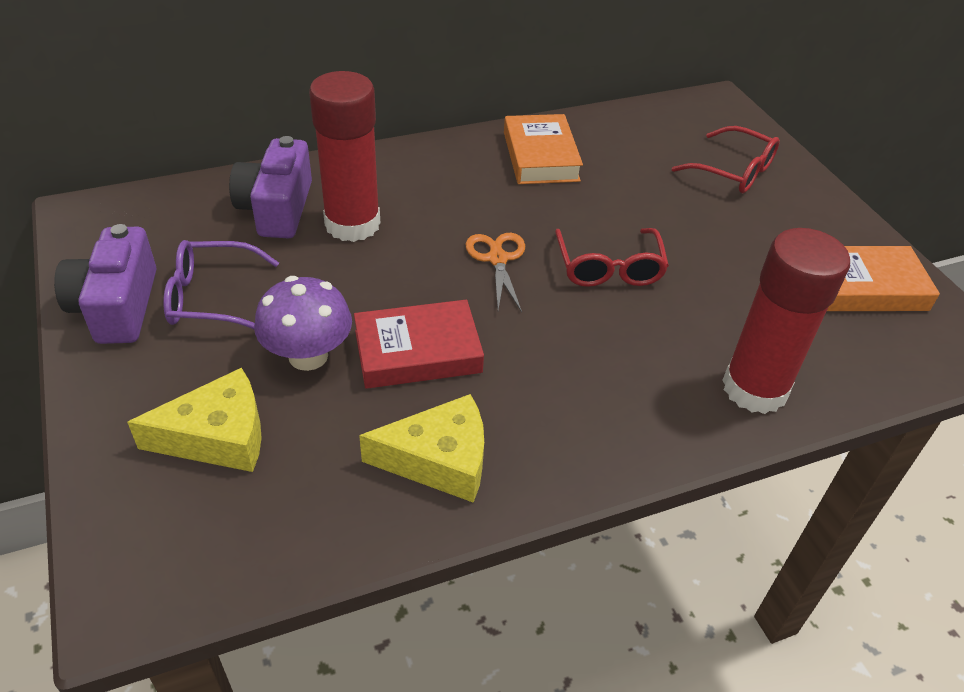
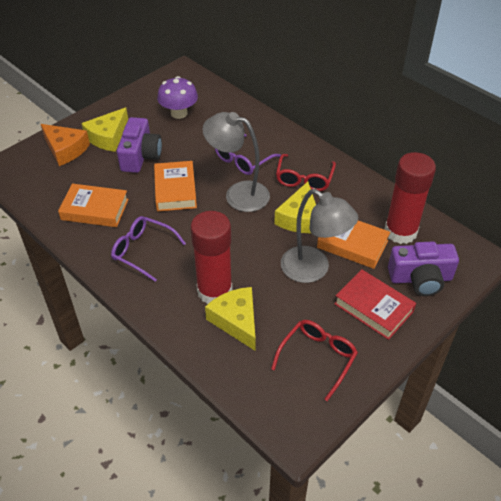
grey lamp: 0 -> 2
orange book: 2 -> 3
orange cheese: 0 -> 1
orange scissors: 1 -> 0
purple glasses: 1 -> 2
yellow cheese: 2 -> 3

